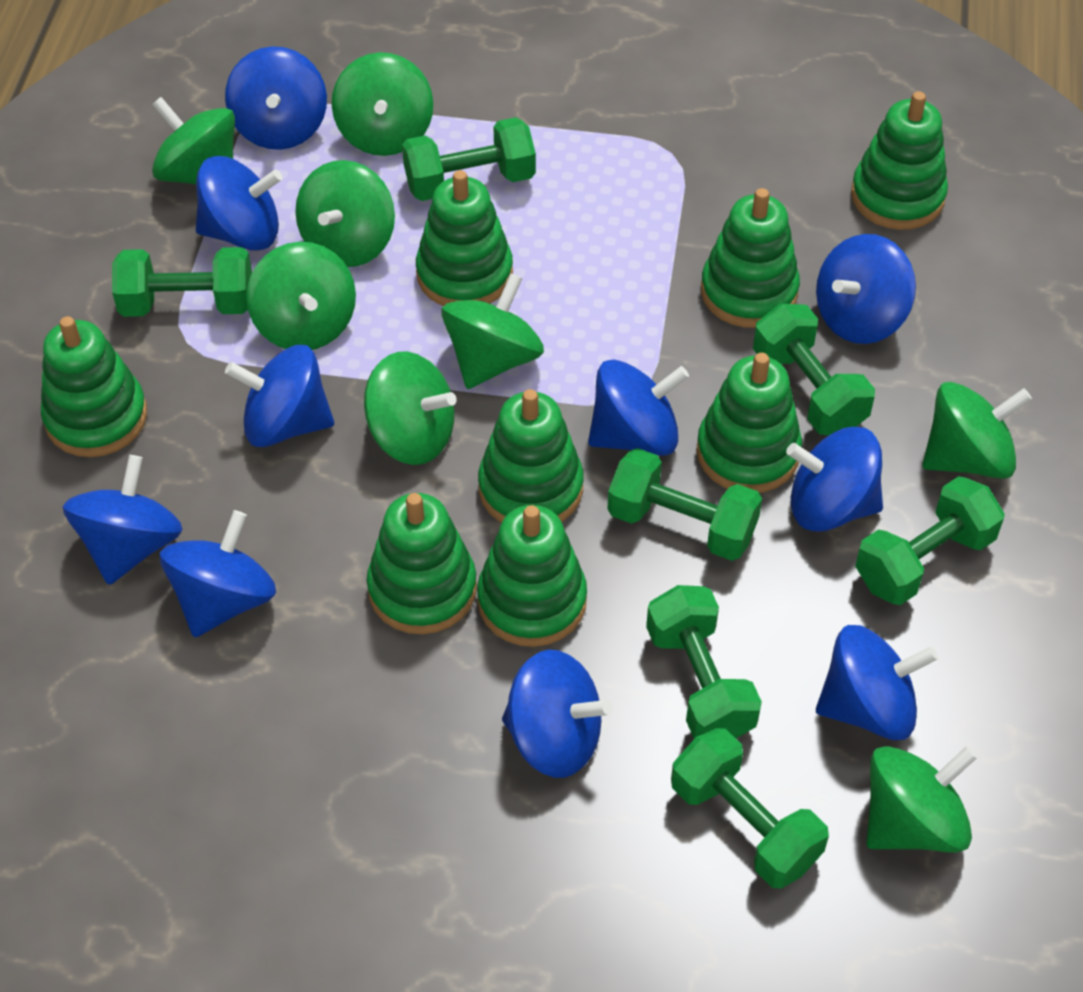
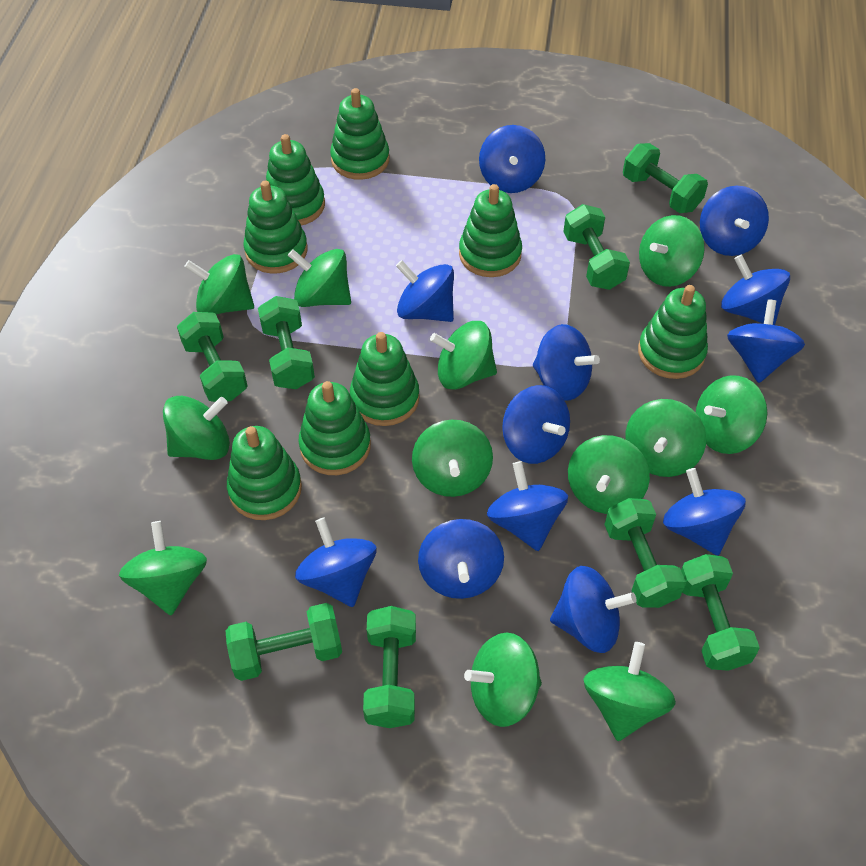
blue spinning top: 10 -> 12
green dumbbell: 7 -> 8
green spinning top: 8 -> 12

